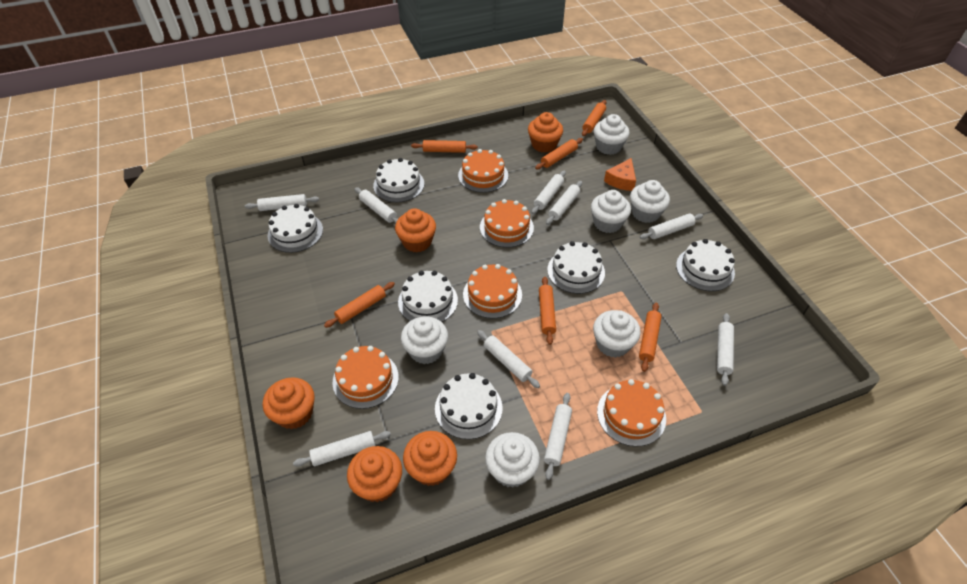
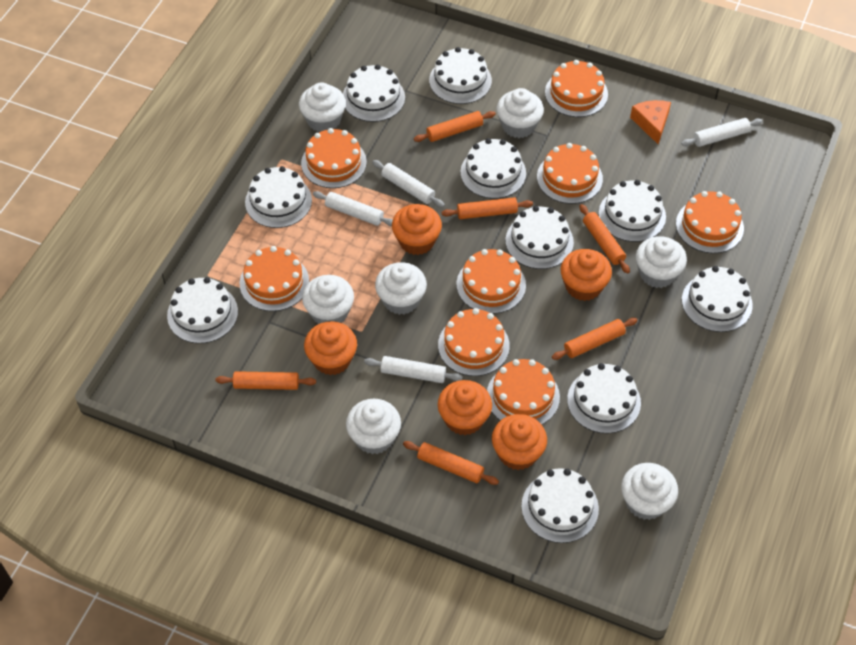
orange cake: 5 -> 8
white cake: 6 -> 10
white cupcake: 6 -> 7
white rolling pin: 9 -> 4

